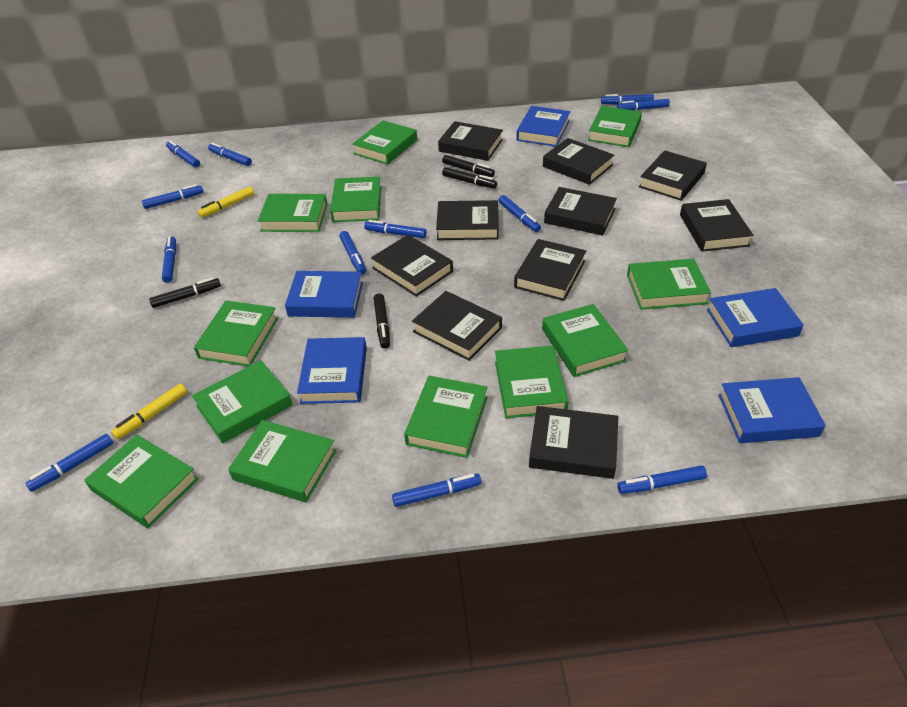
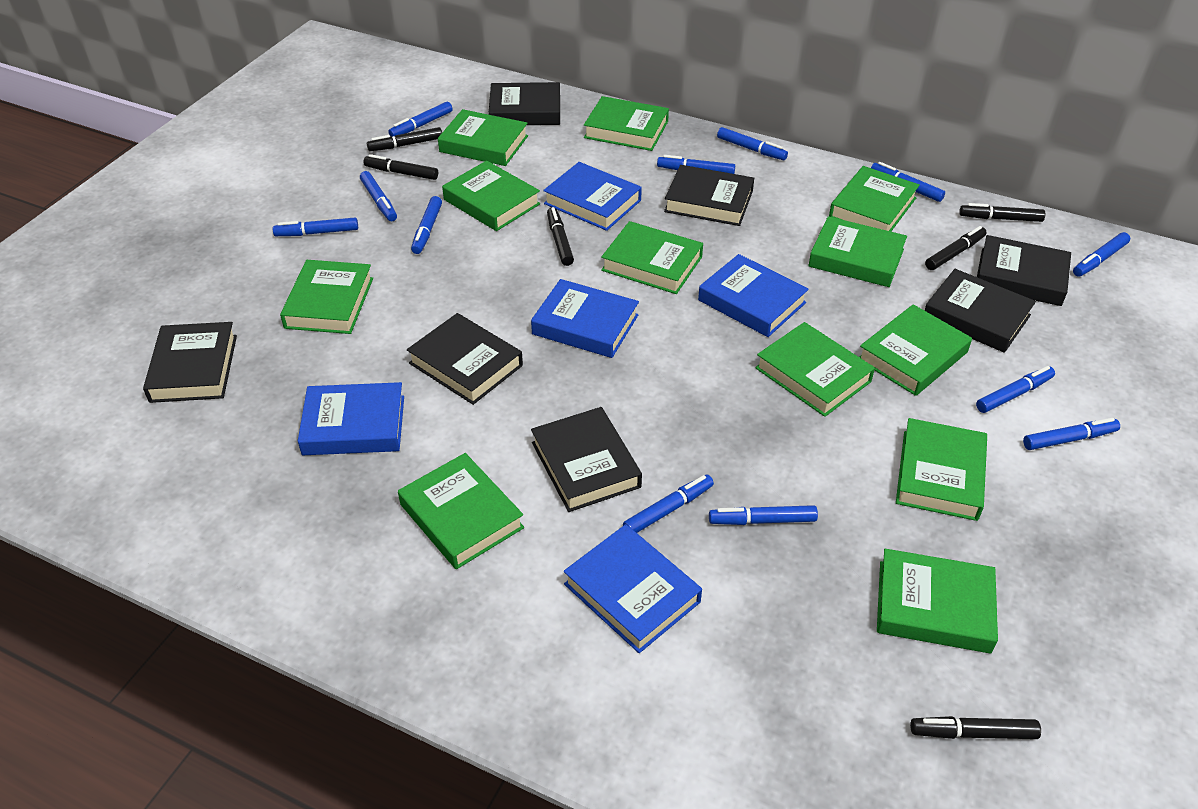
black book: 10 -> 7
black marker: 4 -> 6
yellow marker: 2 -> 0

